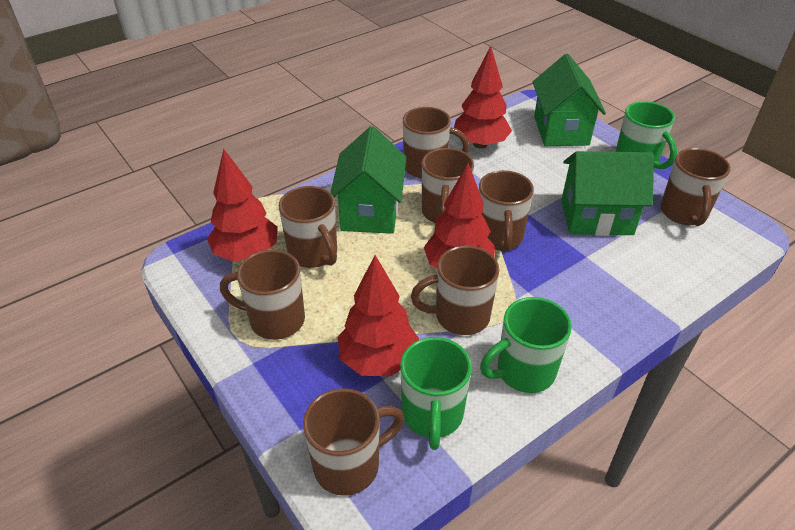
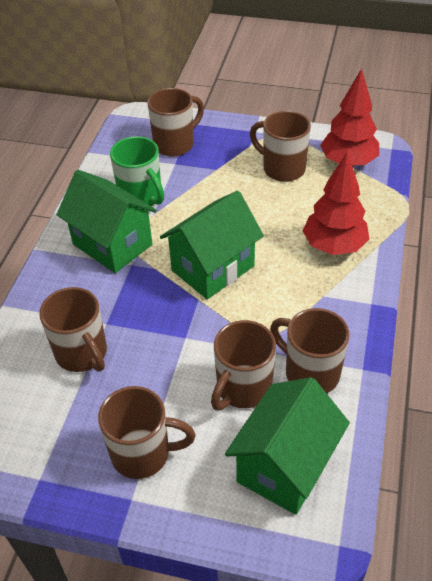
brown mug: 8 -> 6
green mug: 3 -> 1
red tree: 4 -> 2

